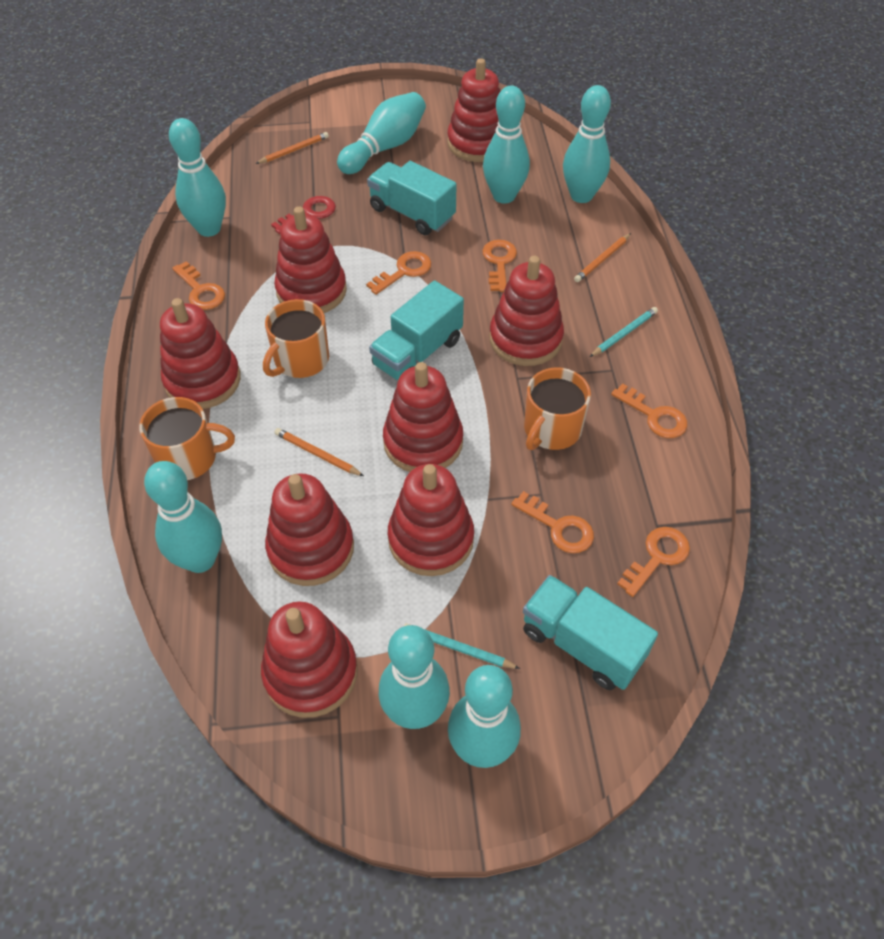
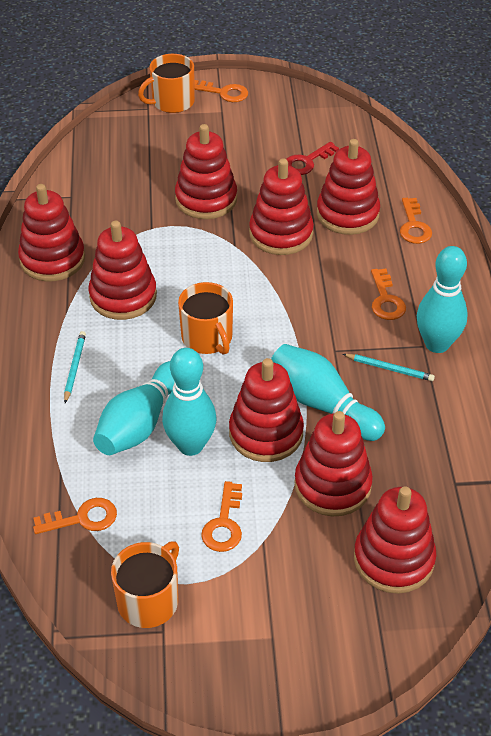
orange key: 6 -> 5
orange pencil: 3 -> 0
turquoise bowling pin: 7 -> 4
turquoise truck: 3 -> 0

